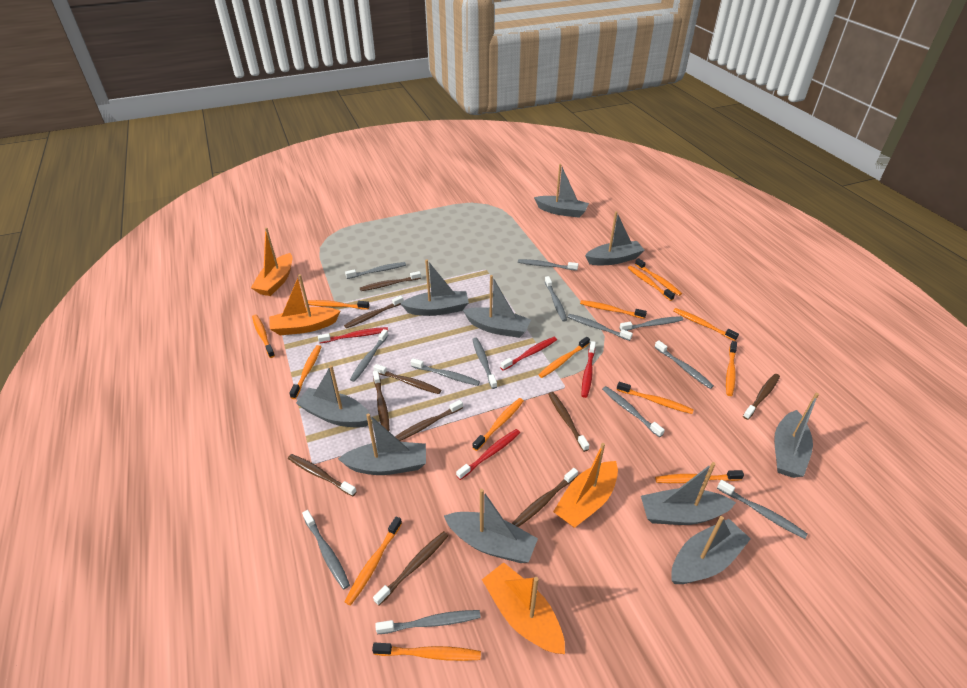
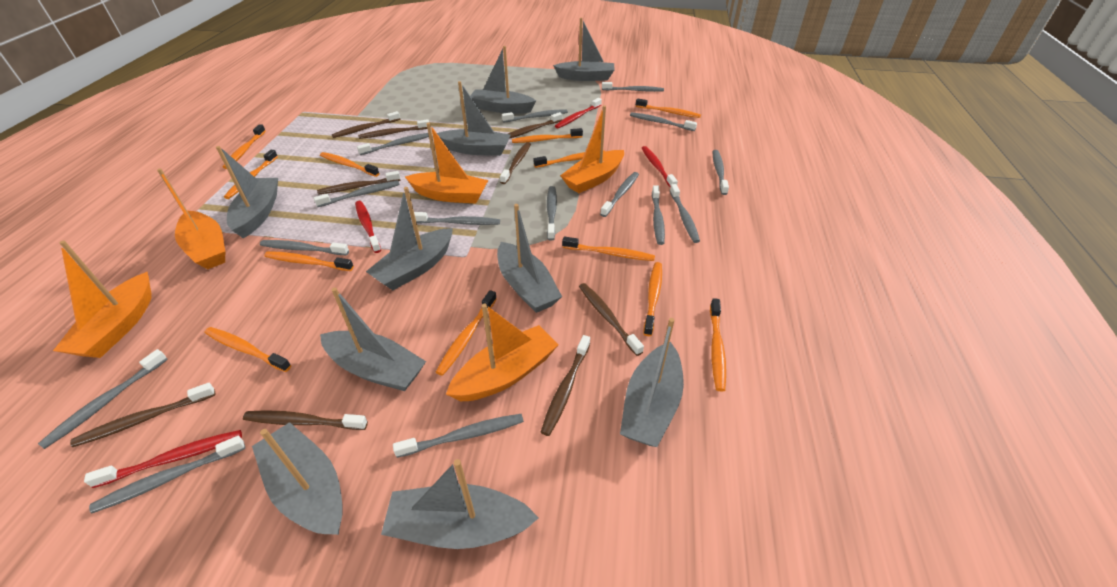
brown toothbrush: 10 -> 9
grey toothbrush: 13 -> 15
orange boat: 4 -> 5
orange toothbrush: 14 -> 12

